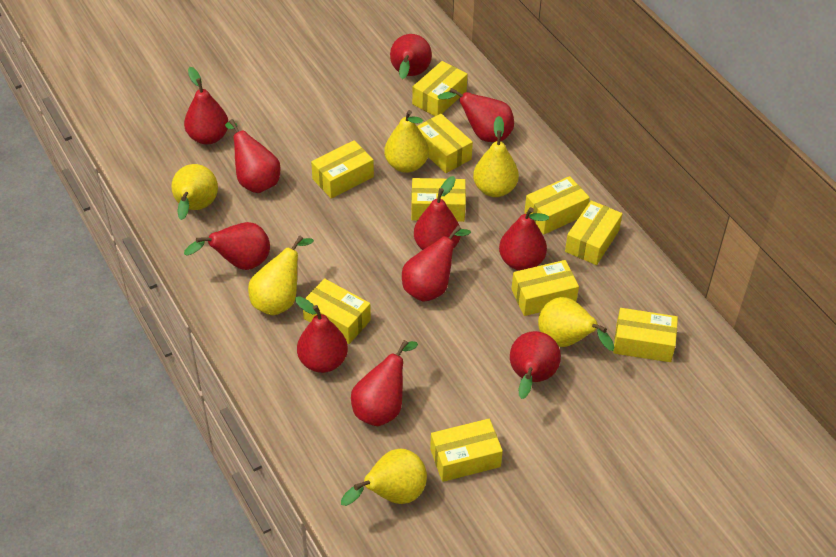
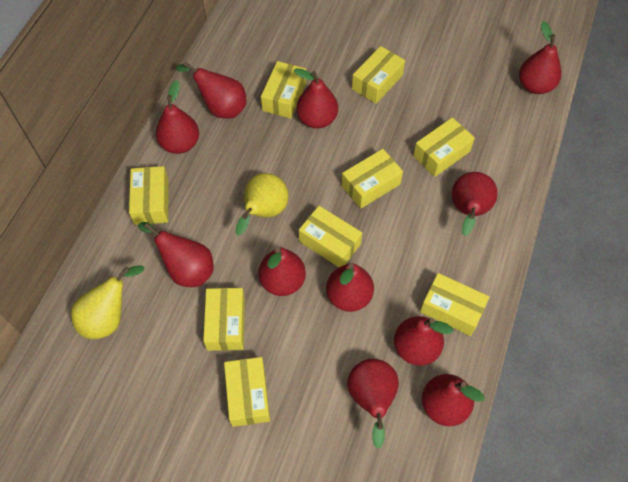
yellow box: 10 -> 9
yellow pear: 6 -> 2

